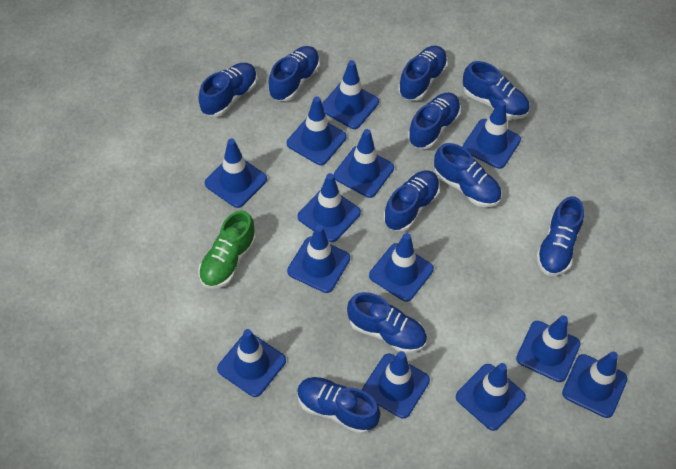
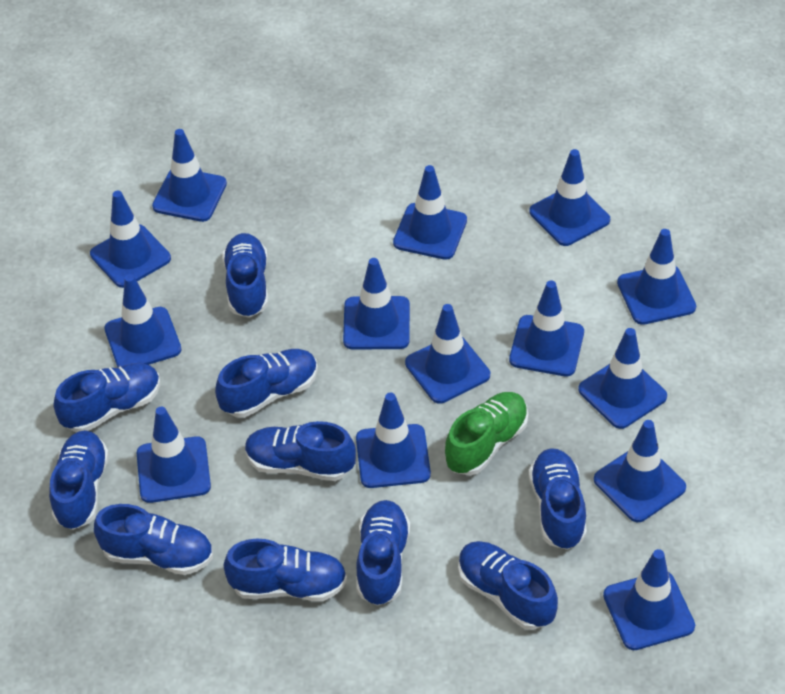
blue traffic cone: 13 -> 14

